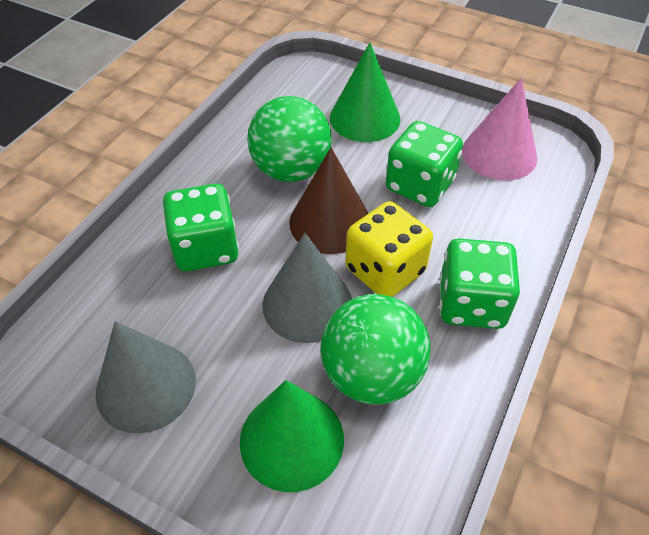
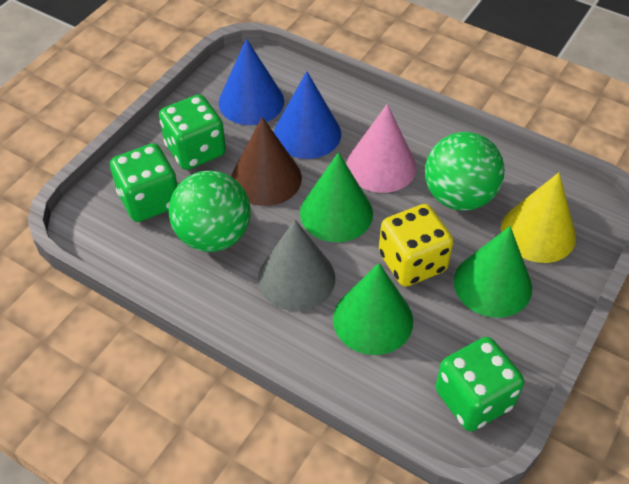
blue cone: 0 -> 2
green cone: 2 -> 3
grey cone: 2 -> 1
yellow cone: 0 -> 1

